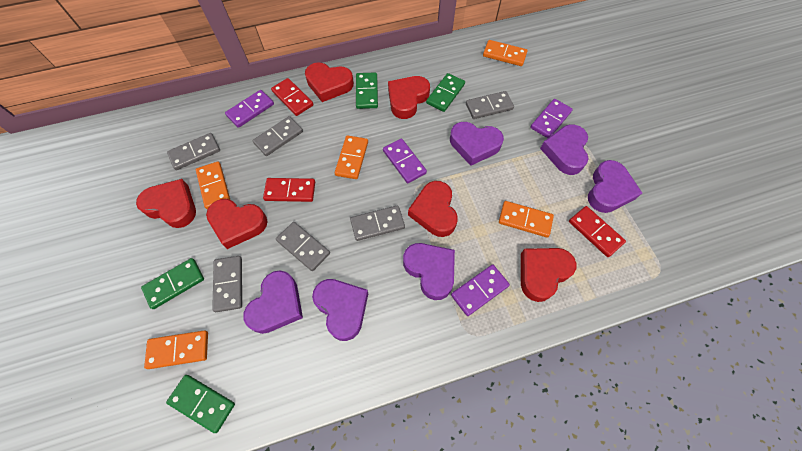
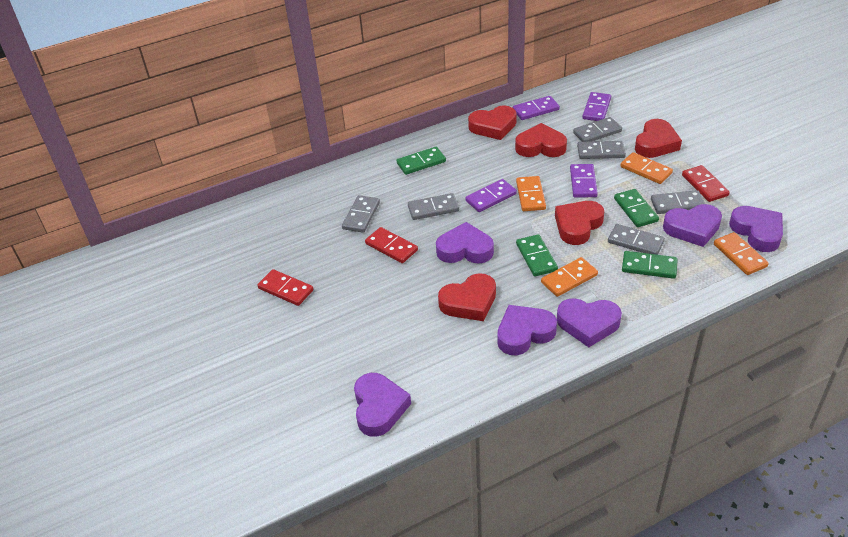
orange domino: 5 -> 4
red heart: 6 -> 5

